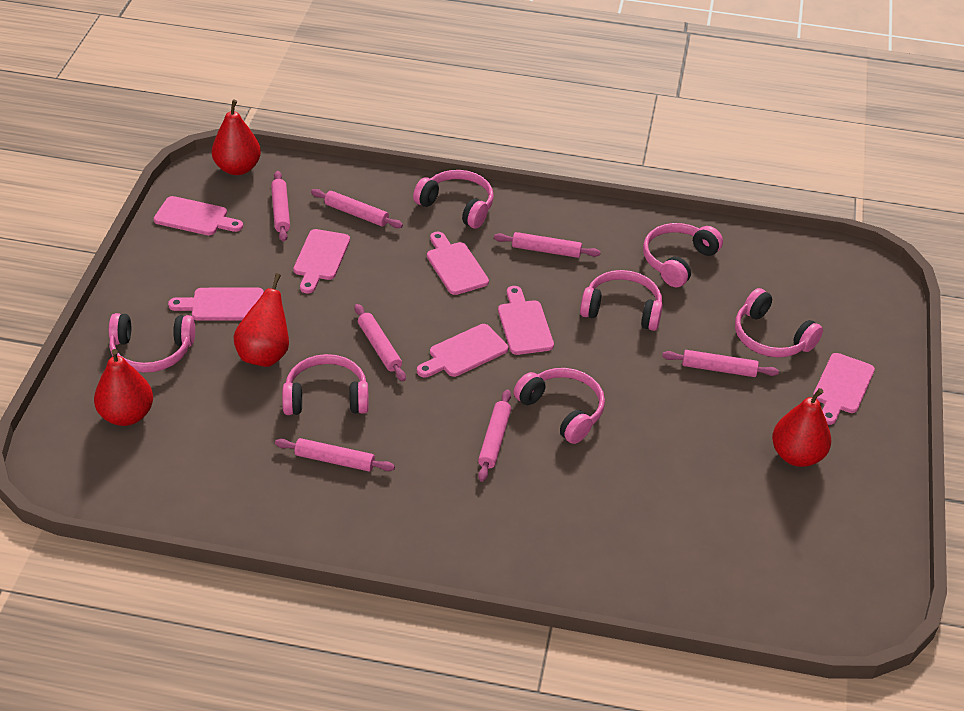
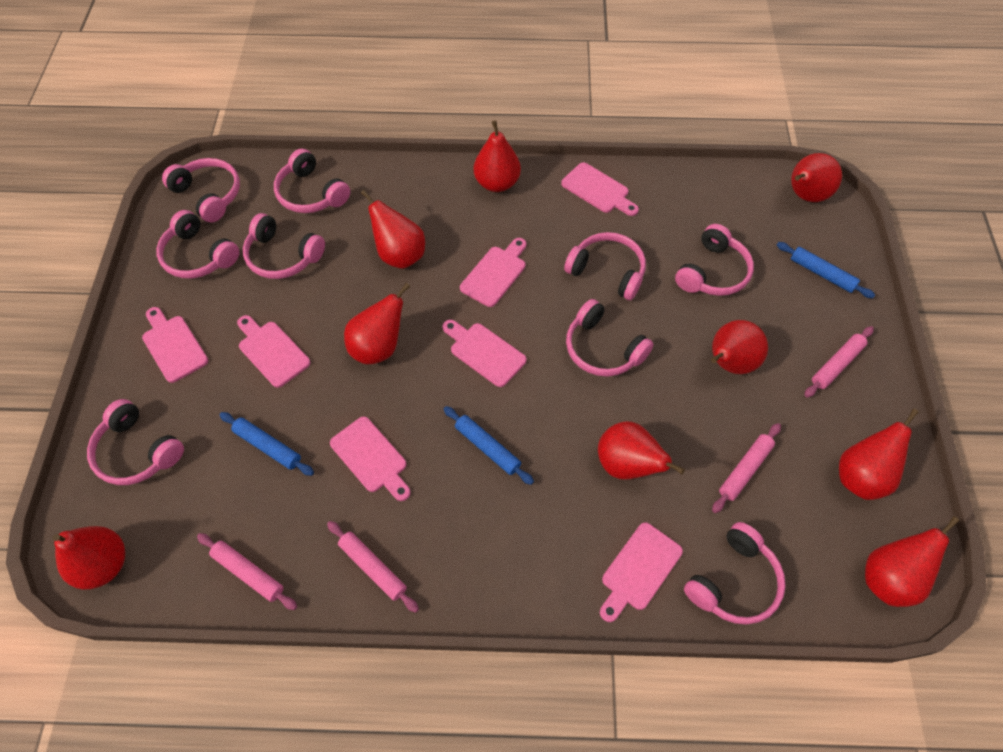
blue rolling pin: 0 -> 3
pink headphones: 7 -> 9
pink rolling pin: 7 -> 4
red pear: 4 -> 9

